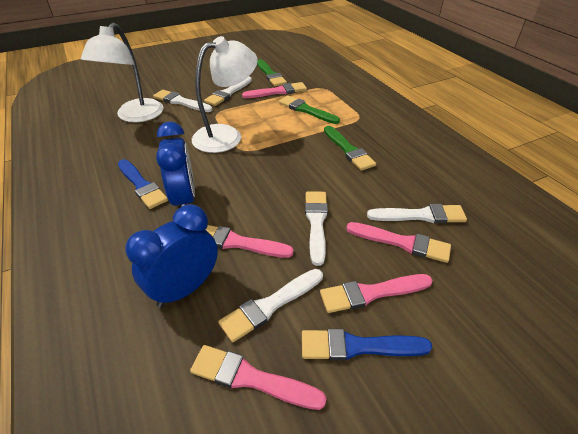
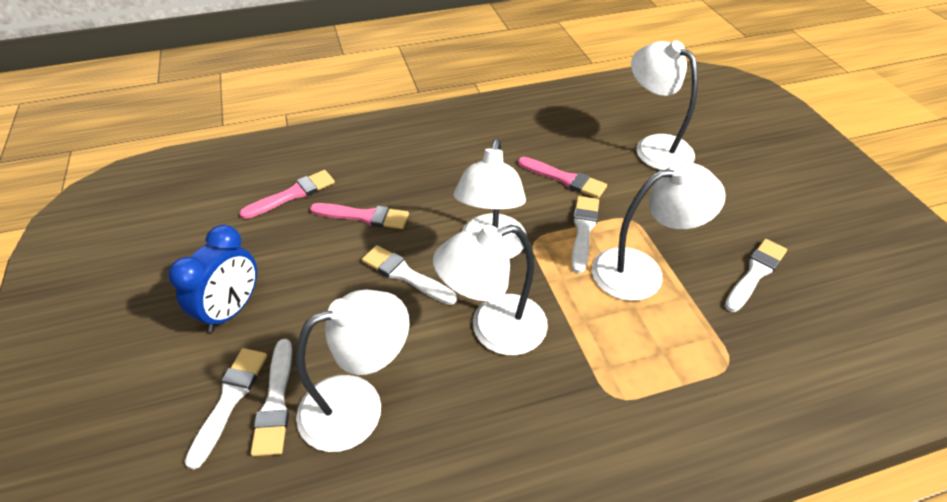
blue brush: 2 -> 0
blue clock: 2 -> 1
green brush: 3 -> 0
pink brush: 5 -> 3
white lamp: 2 -> 5

